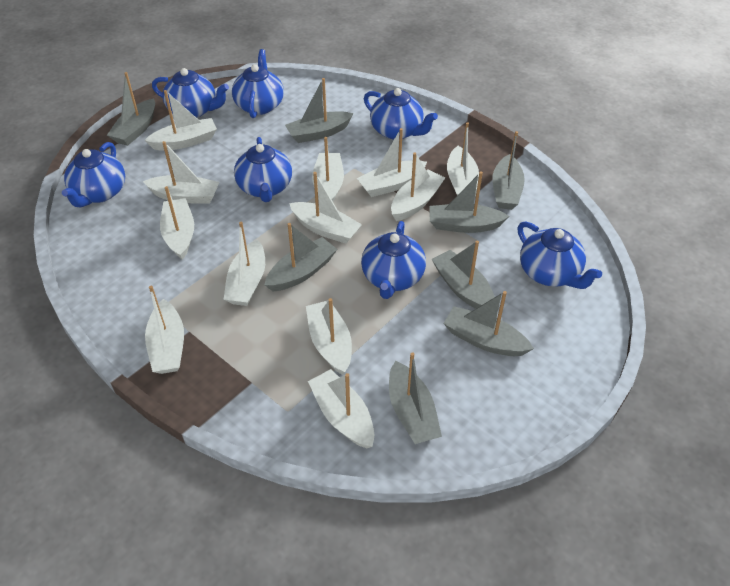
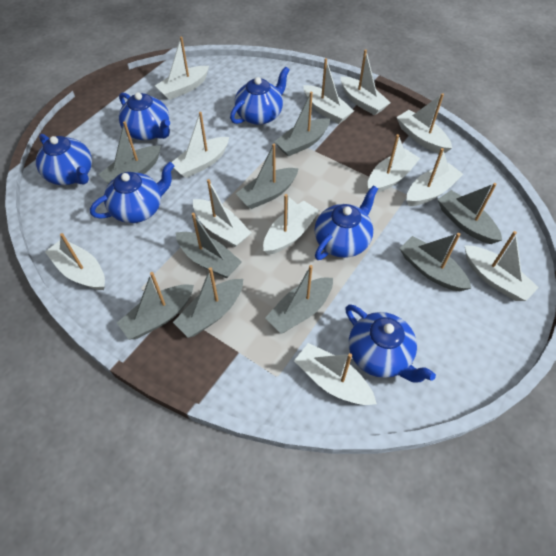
blue teapot: 7 -> 6
grey boat: 8 -> 9

